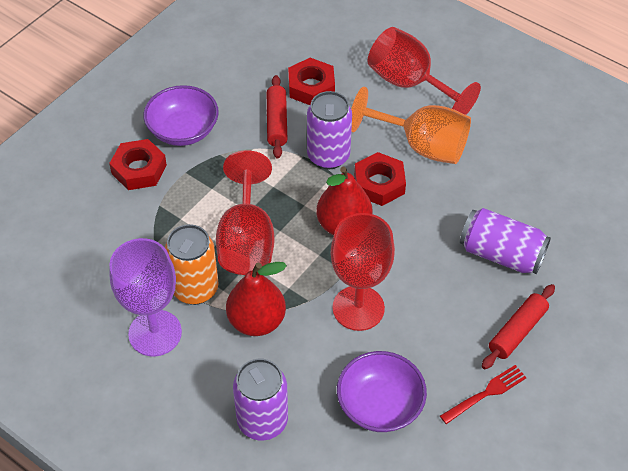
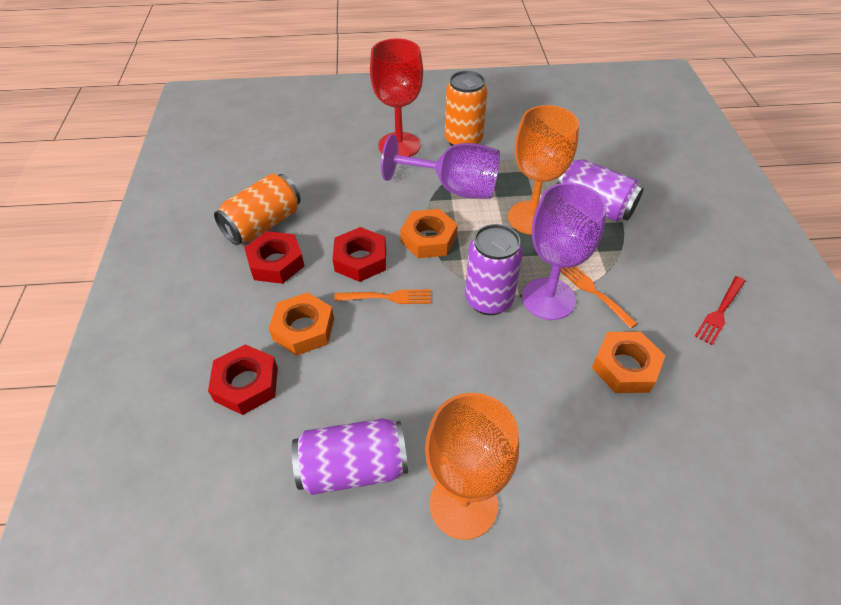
orange can: 1 -> 2
orange fork: 0 -> 2
orange goblet: 1 -> 2
orange nut: 0 -> 3
purple bowl: 2 -> 0
purple goblet: 1 -> 2
red goblet: 3 -> 1
red pear: 2 -> 0
red rolling pin: 2 -> 0

